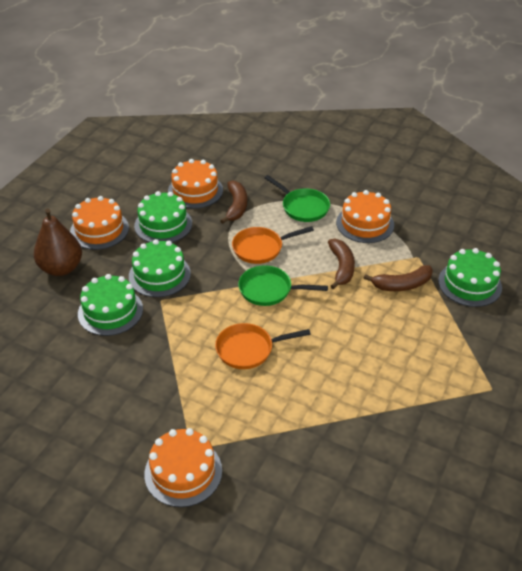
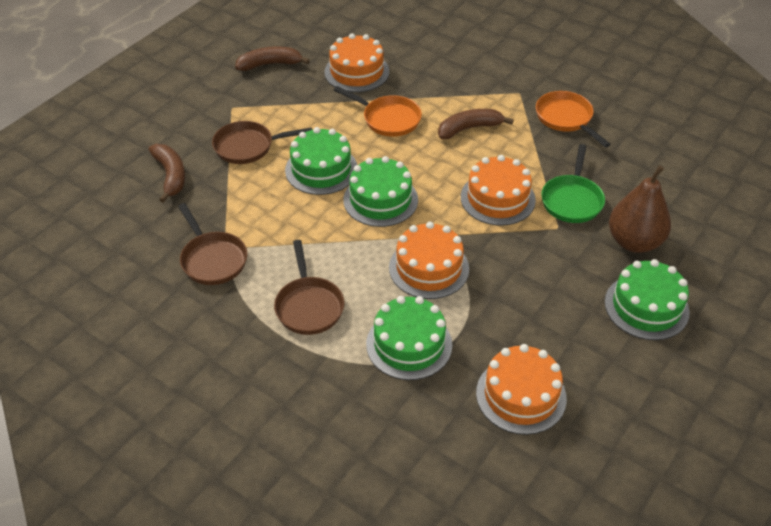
brown pan: 0 -> 3
green pan: 2 -> 1

